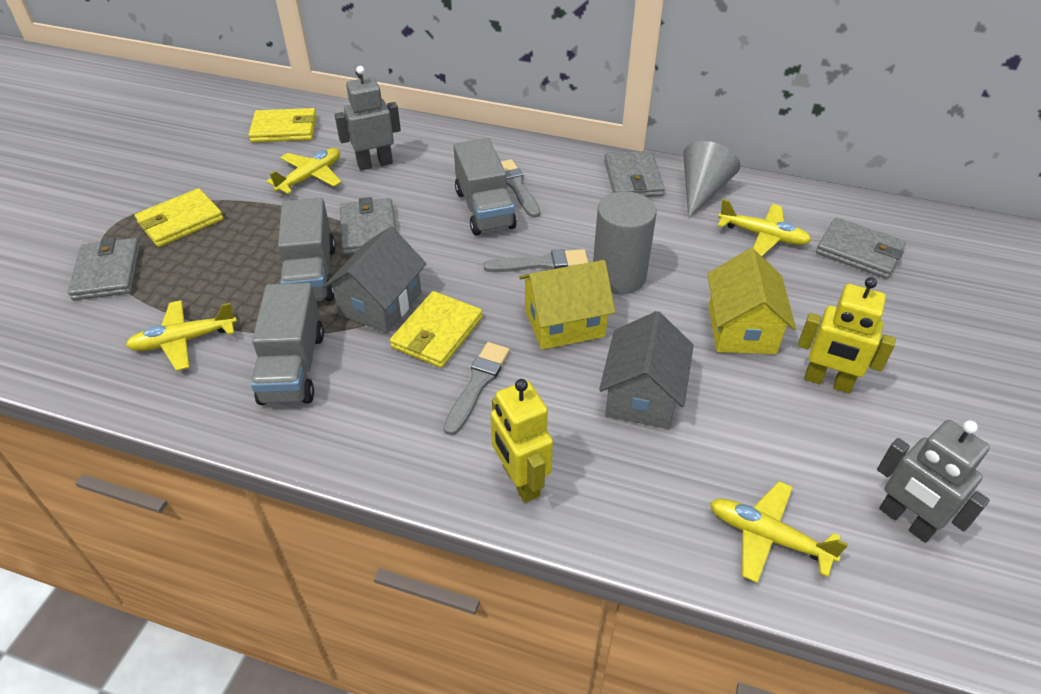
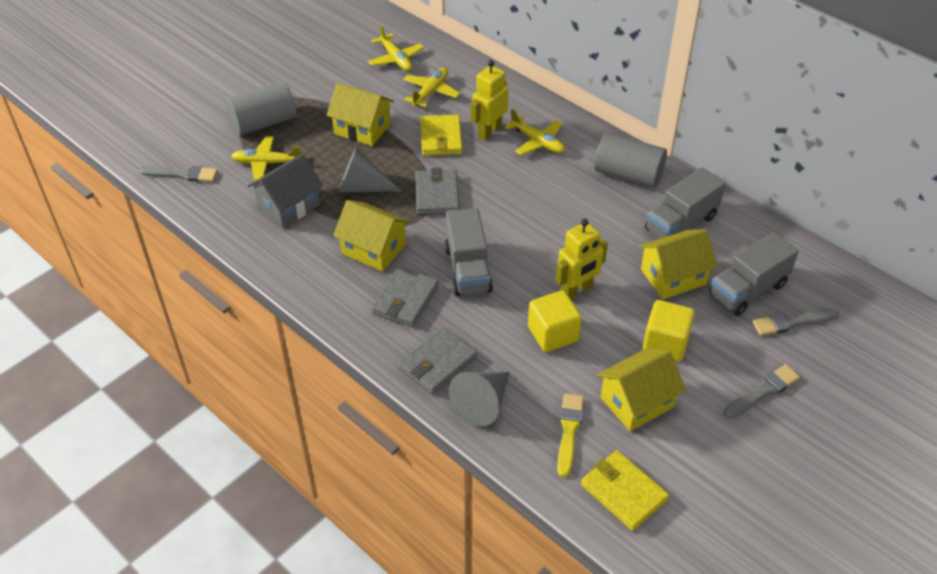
grey cone: 1 -> 2
grey cylinder: 1 -> 2
grey house: 2 -> 1
grey robot: 2 -> 0
grey wallet: 4 -> 3
yellow brush: 0 -> 1
yellow cube: 0 -> 2
yellow house: 2 -> 4
yellow wallet: 3 -> 2

